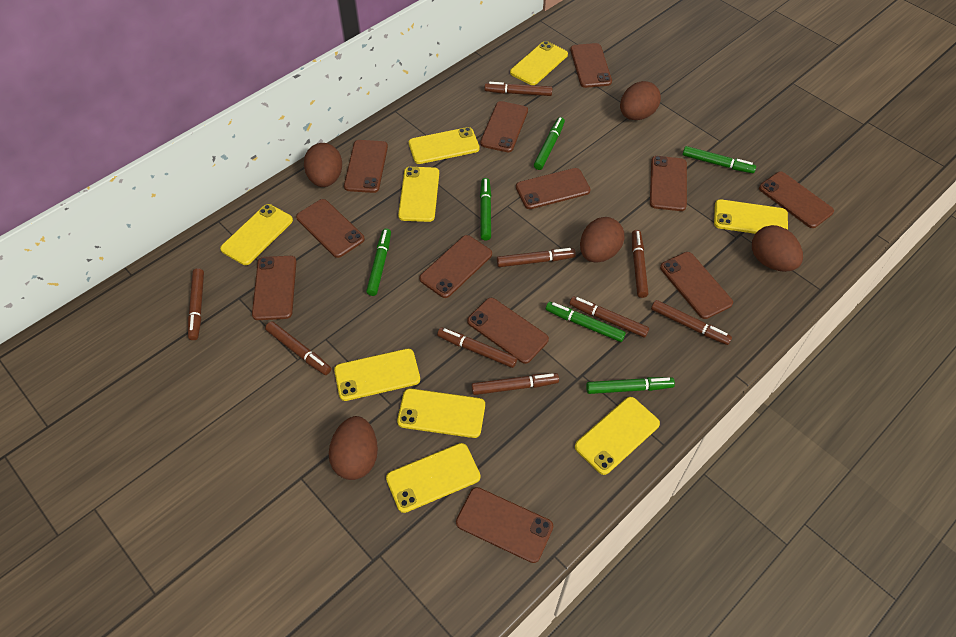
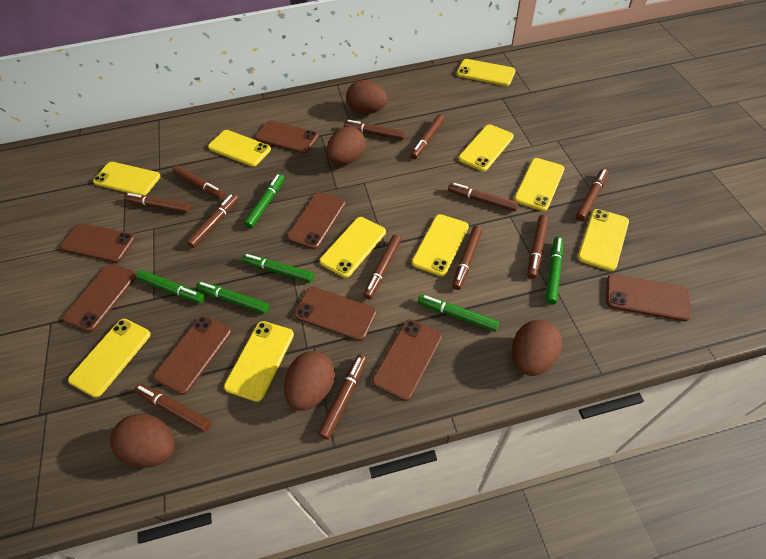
brown marker: 9 -> 12
brown phone: 12 -> 8
yellow phone: 9 -> 10

